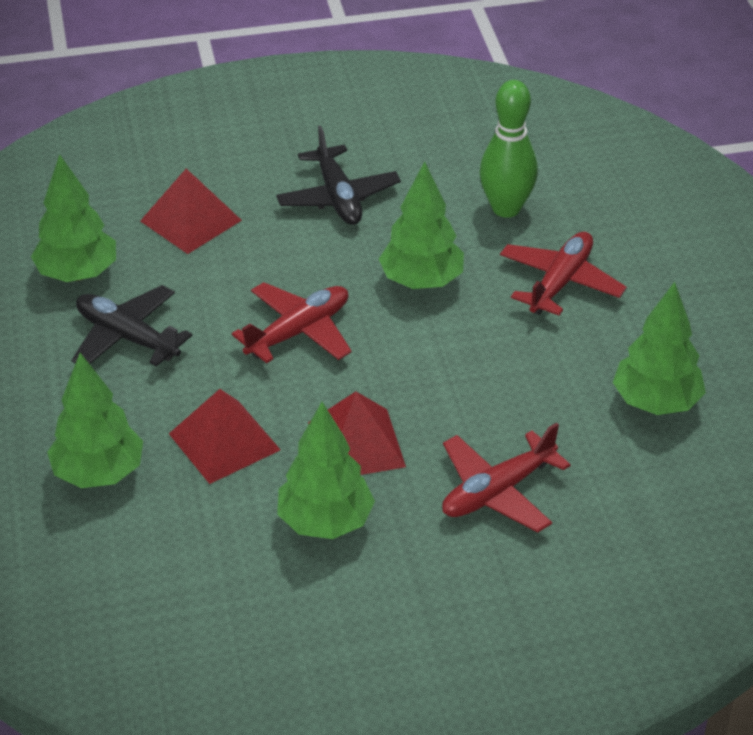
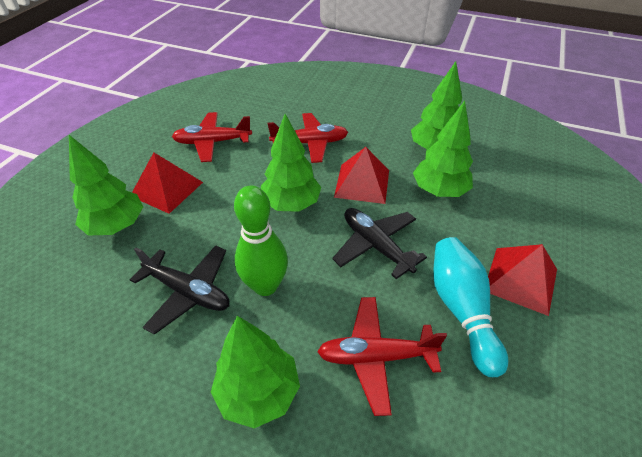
turquoise bowling pin: 0 -> 1

